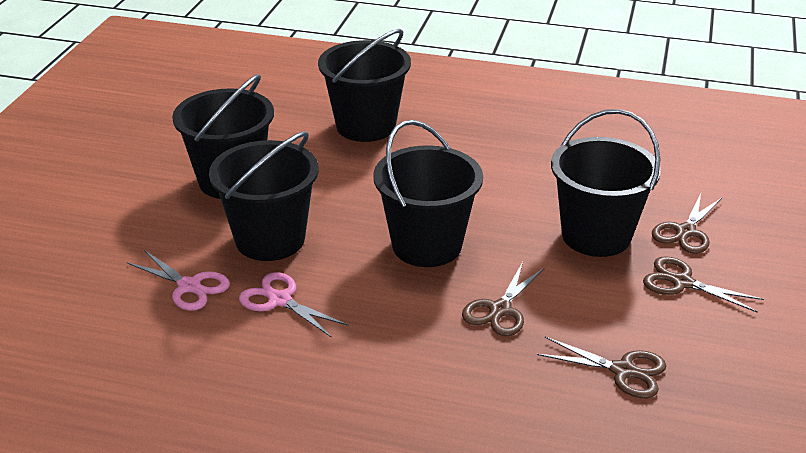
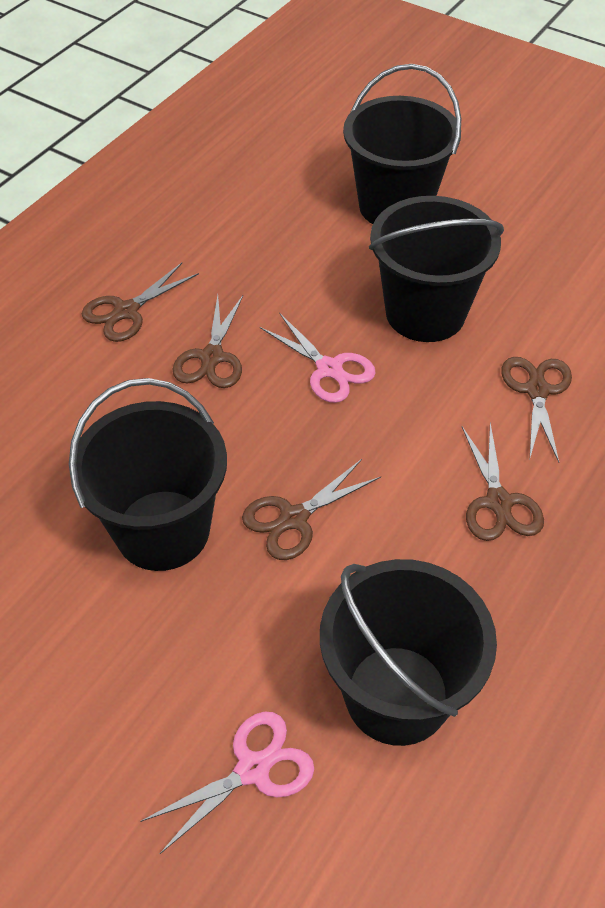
black bucket: 5 -> 4
brown scissors: 4 -> 5

